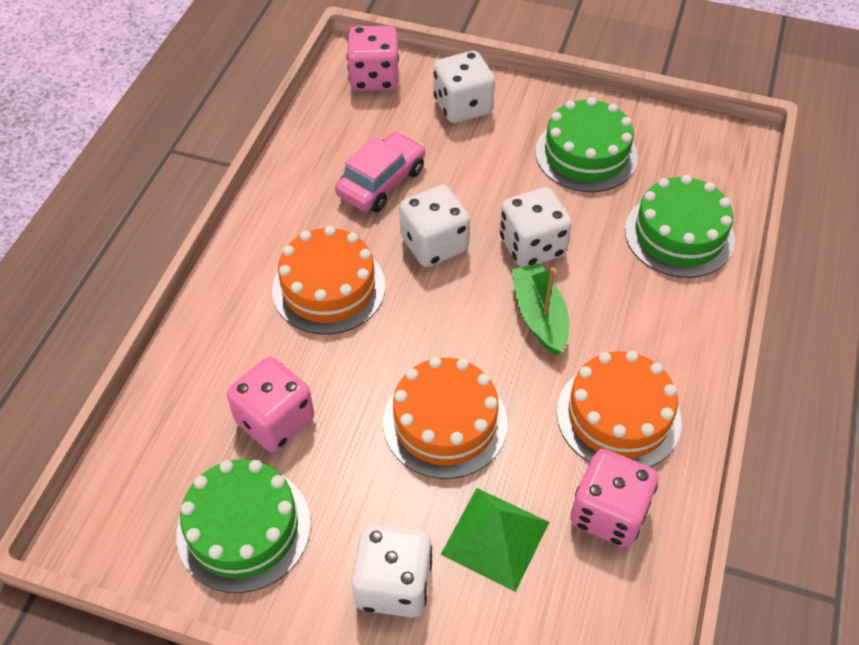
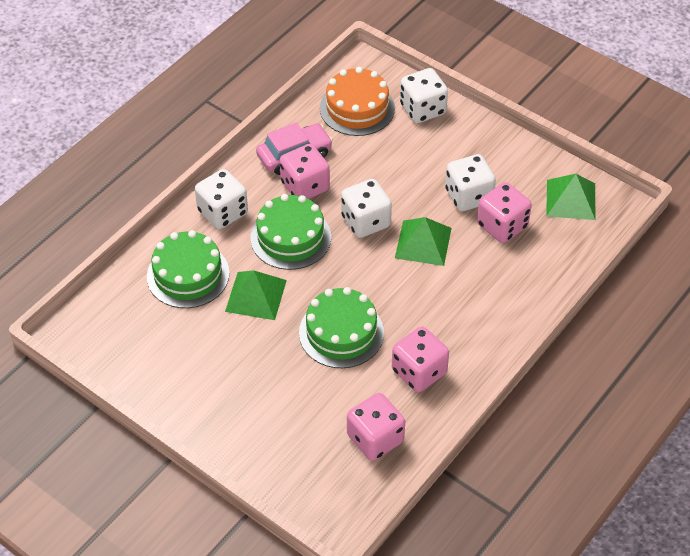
green boat: 1 -> 0
green pyramid: 1 -> 3
orange cake: 3 -> 1
pink dice: 3 -> 4

